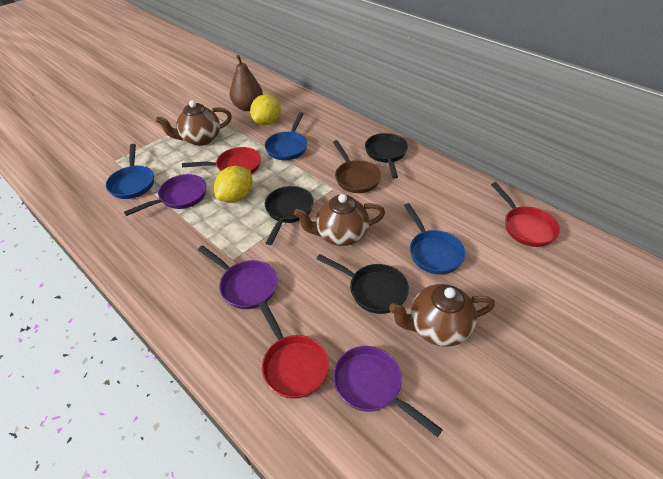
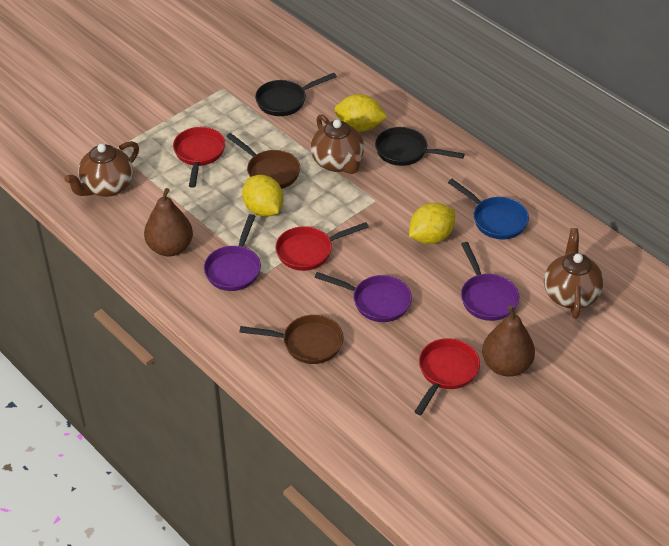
black pan: 3 -> 2
blue pan: 3 -> 1
brown pan: 1 -> 2
brown pear: 1 -> 2
yellow lemon: 2 -> 3

